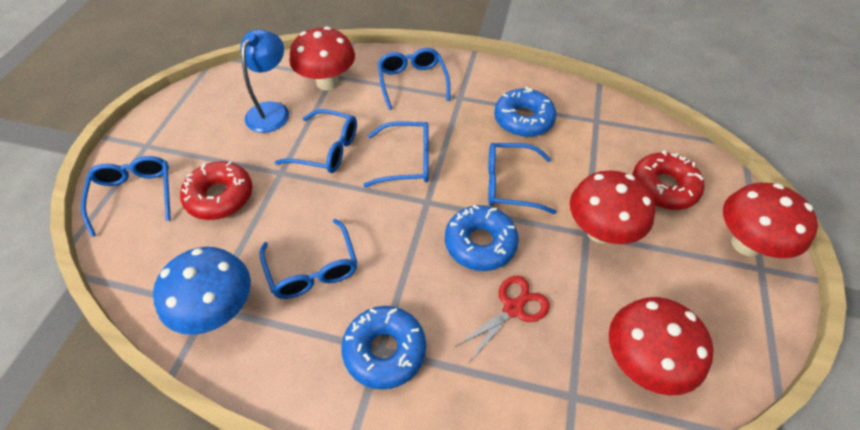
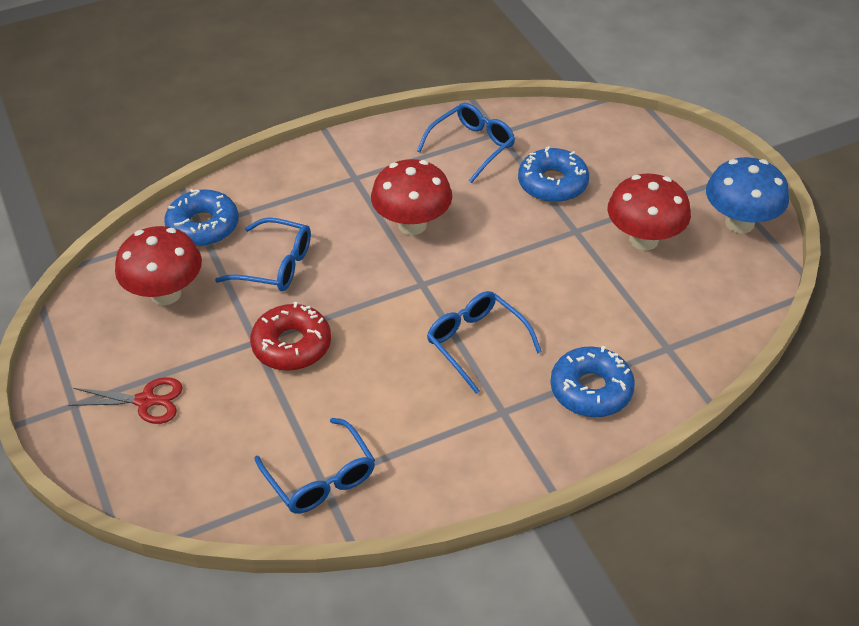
blue glasses: 6 -> 4
blue lamp: 1 -> 0
red donut: 2 -> 1
red mushroom: 4 -> 3

